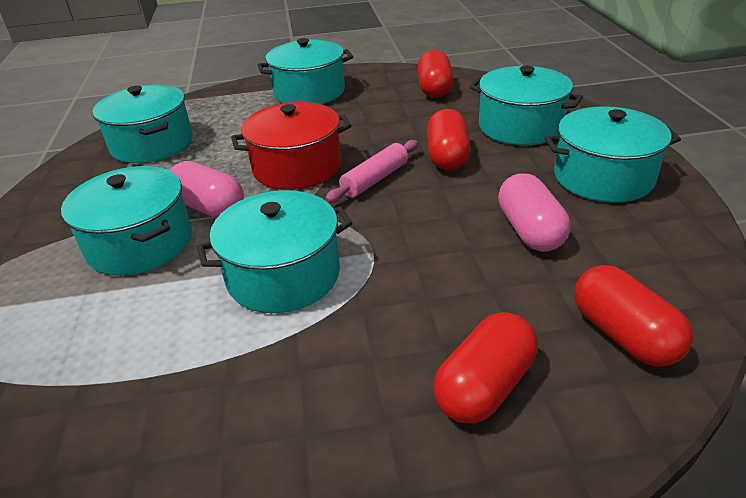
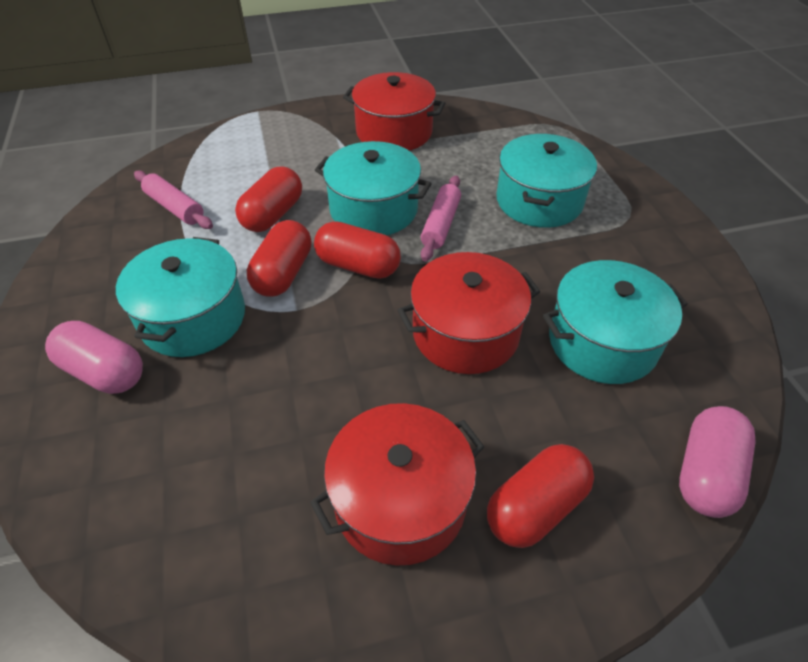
pink rolling pin: 1 -> 2
red pot: 1 -> 3
turquoise pot: 6 -> 4

